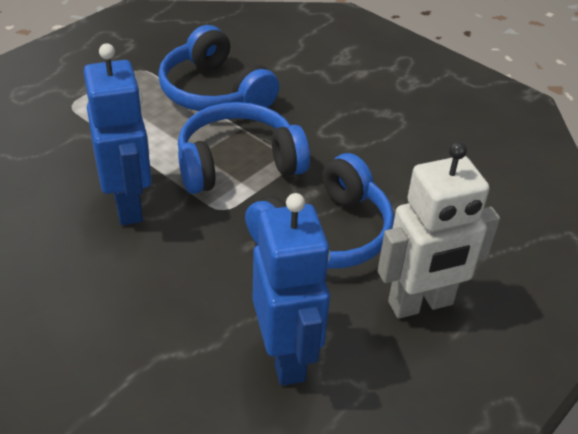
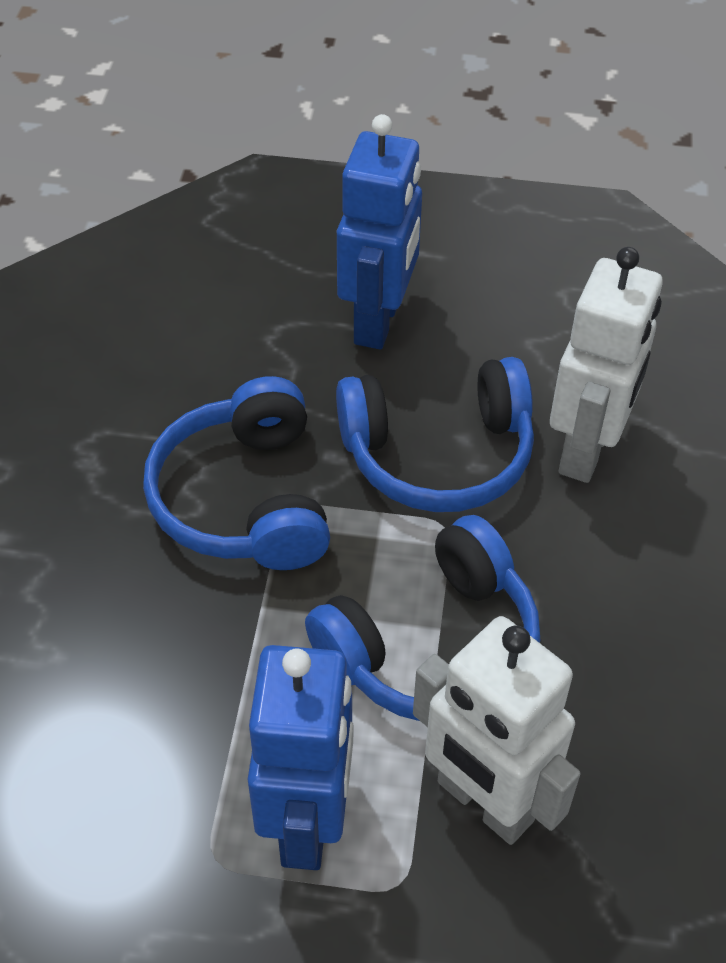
white robot: 1 -> 2

